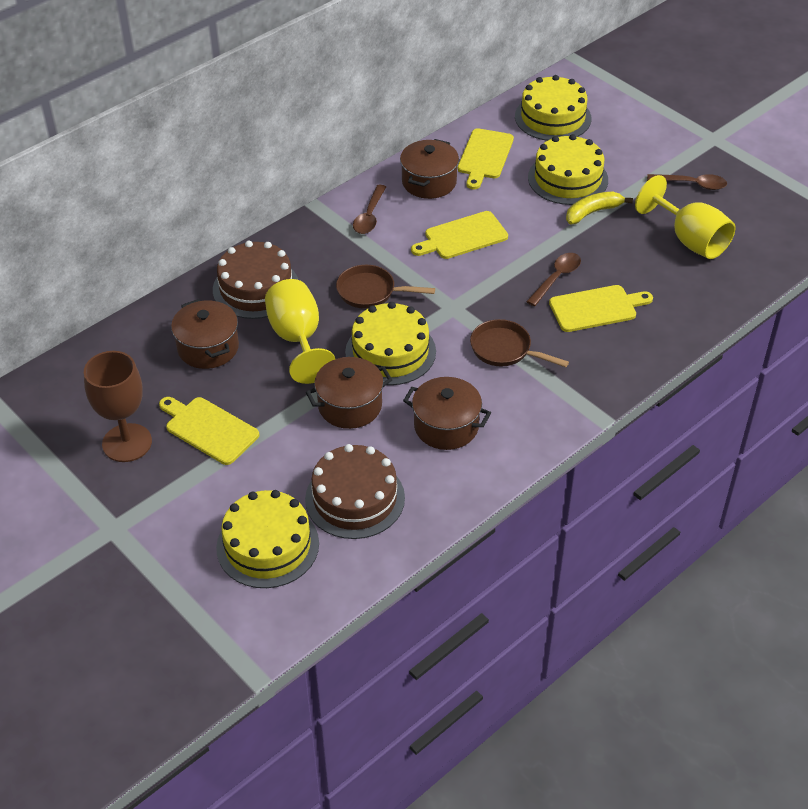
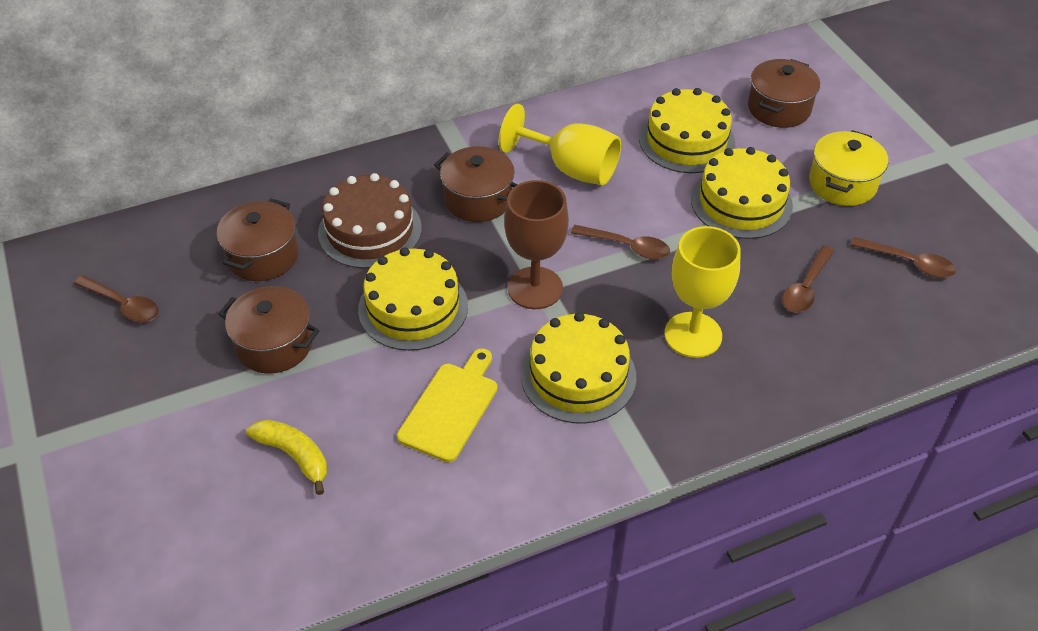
brown cake: 2 -> 1
brown pan: 2 -> 0
brown spoon: 3 -> 4
yellow cutting board: 4 -> 1
yellow pot: 0 -> 1

